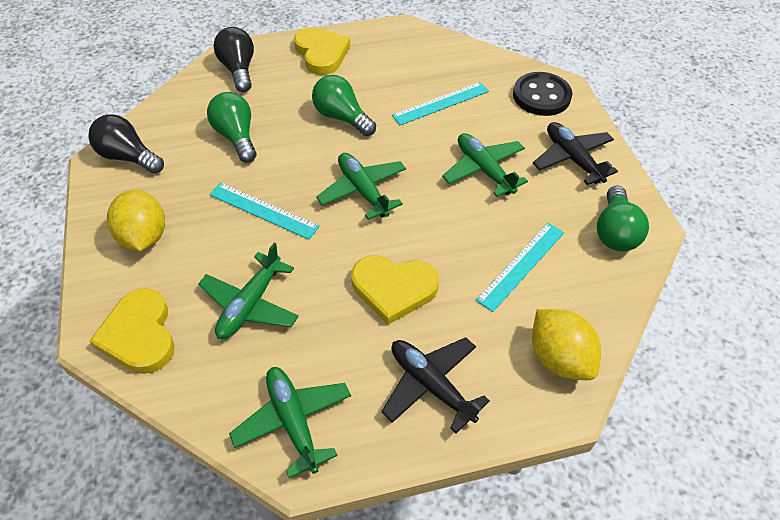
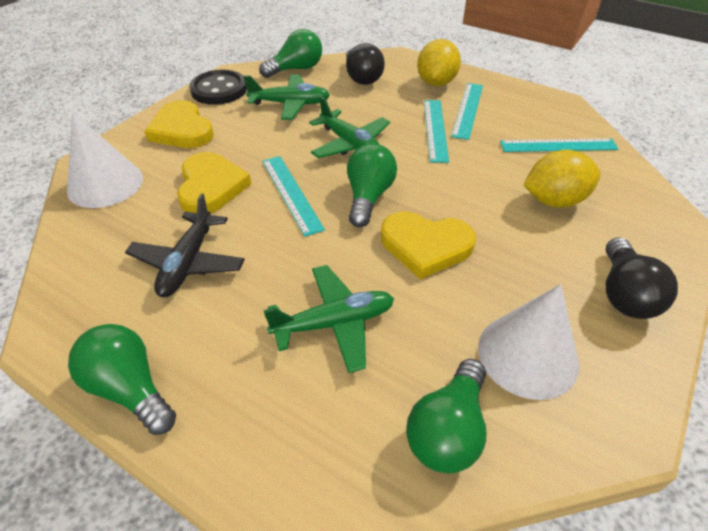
black plane: 2 -> 1
green light bulb: 3 -> 4
green plane: 4 -> 3
turquoise ruler: 3 -> 4
white cone: 0 -> 2

